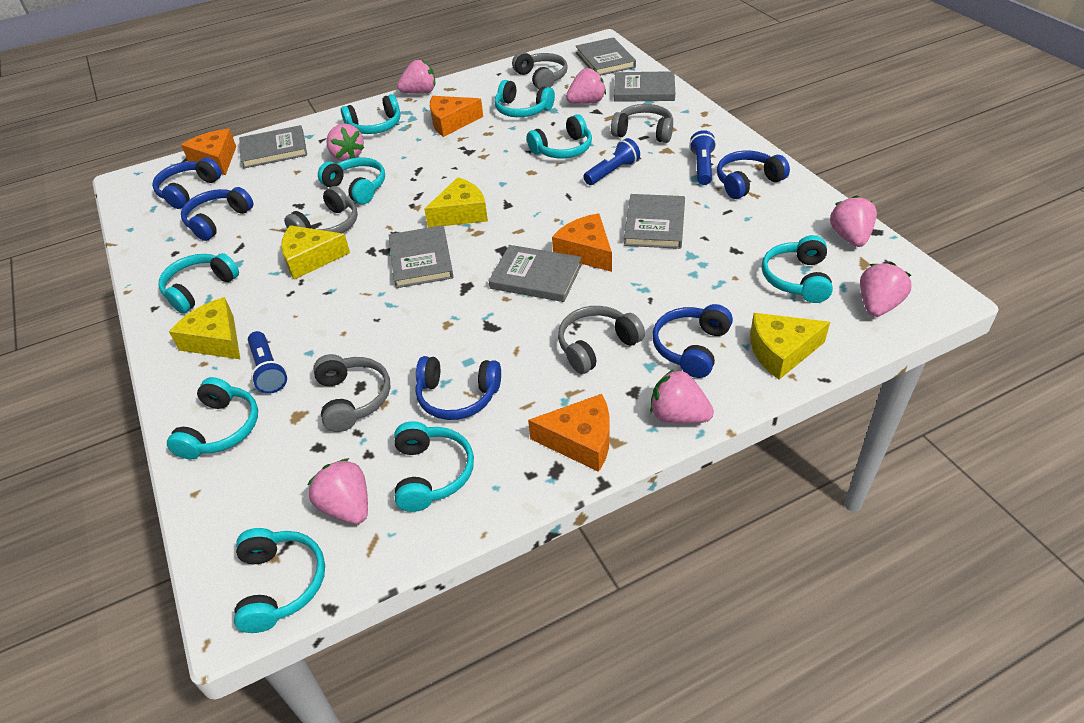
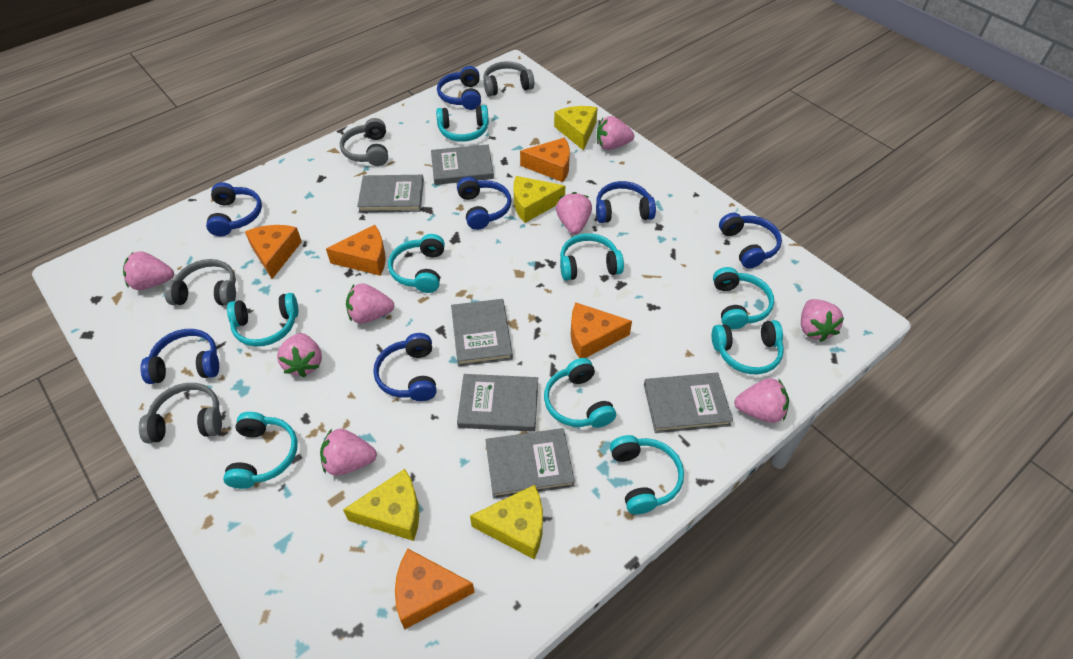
blue flashlight: 3 -> 0
blue headphones: 5 -> 7
grey headphones: 5 -> 4
orange cheese: 4 -> 5
pink strawberry: 7 -> 8

